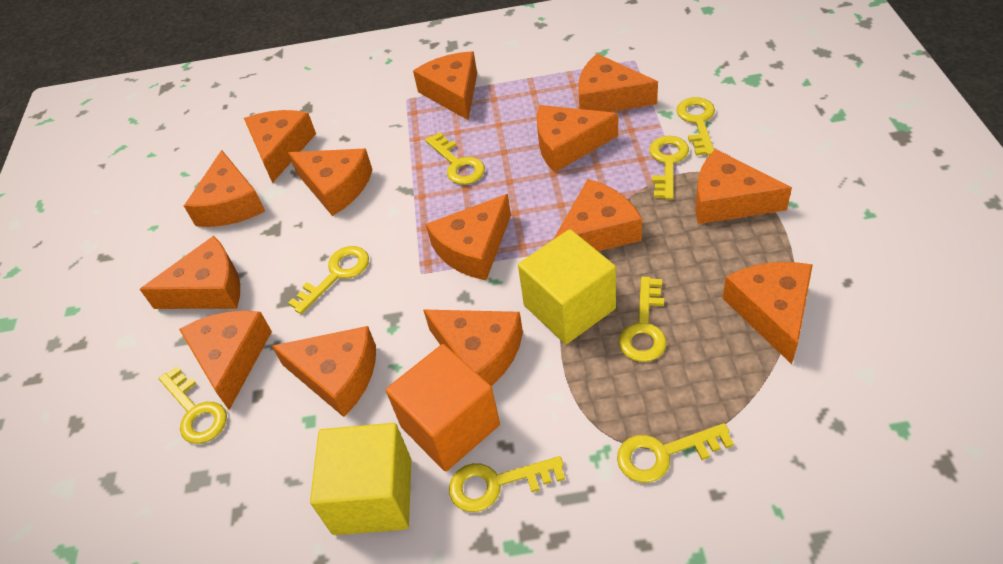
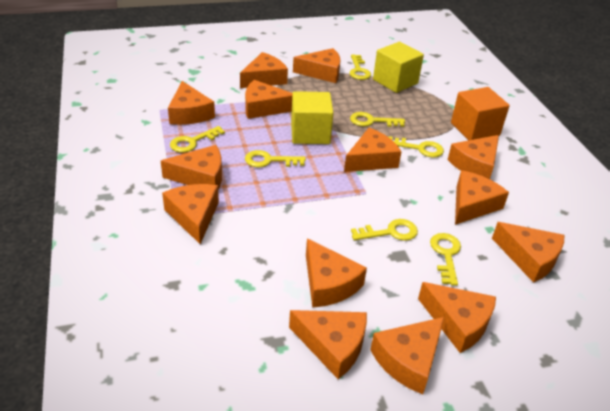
yellow key: 8 -> 7

